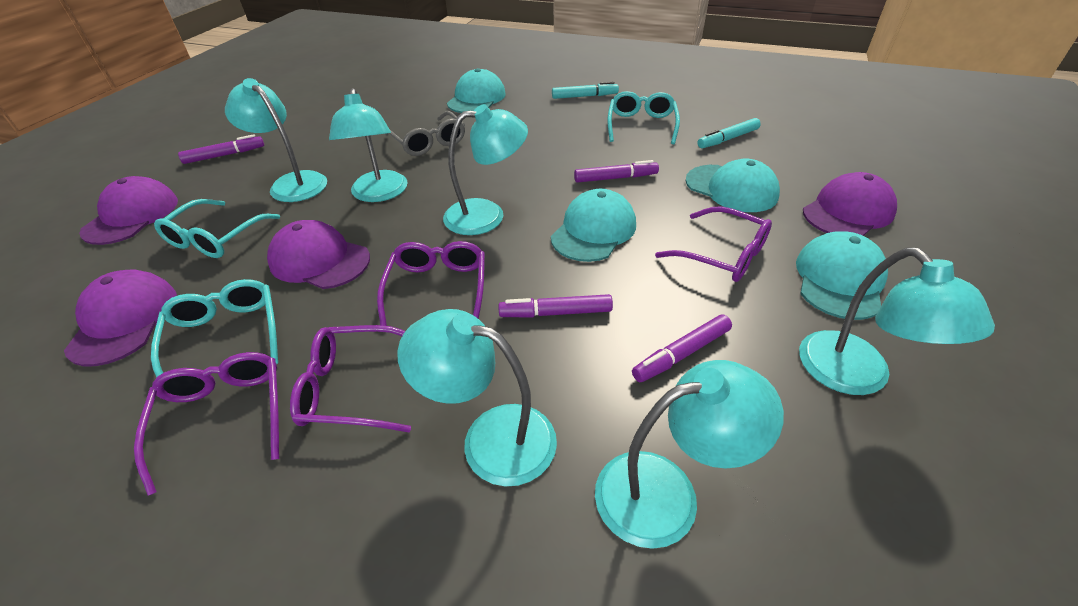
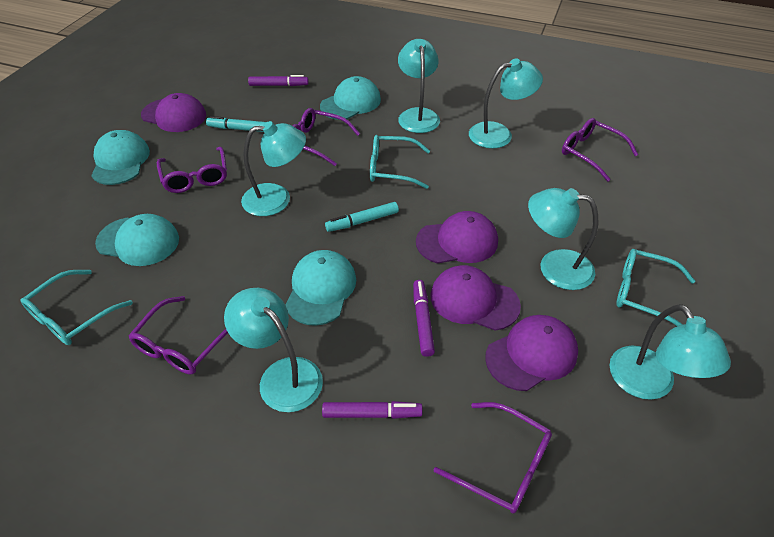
grey glasses: 1 -> 0
purple glasses: 4 -> 5
purple marker: 4 -> 3

